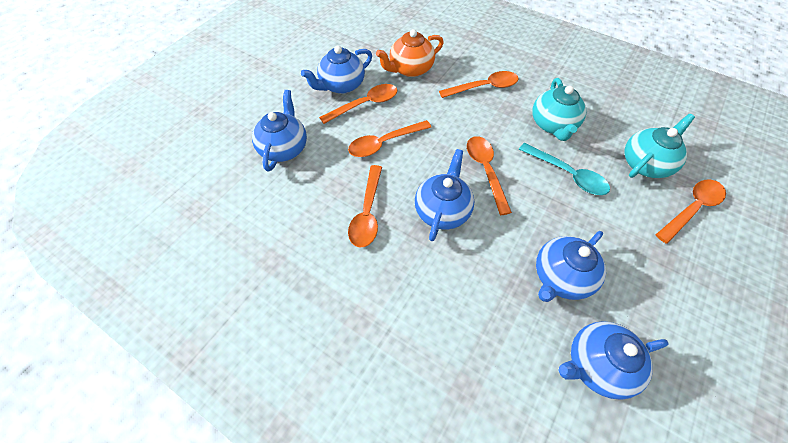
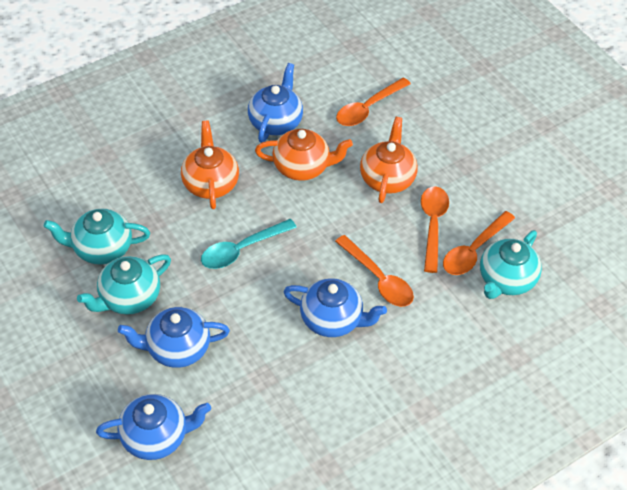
blue teapot: 5 -> 4
orange spoon: 6 -> 4
orange teapot: 1 -> 3
turquoise teapot: 2 -> 3

